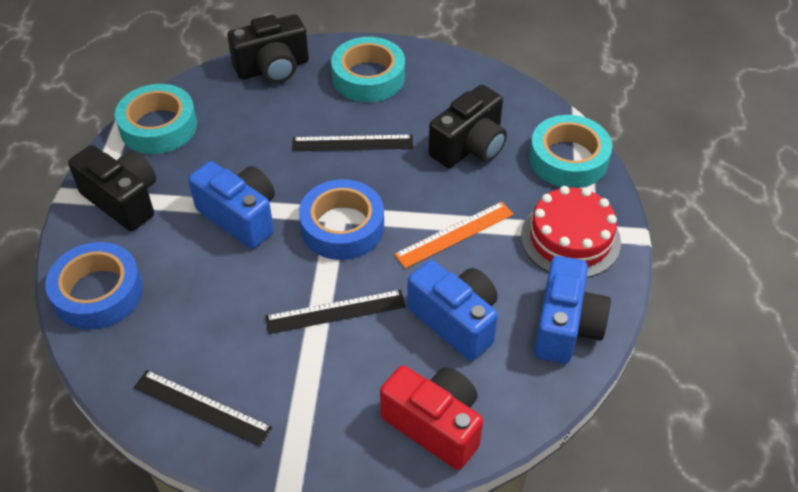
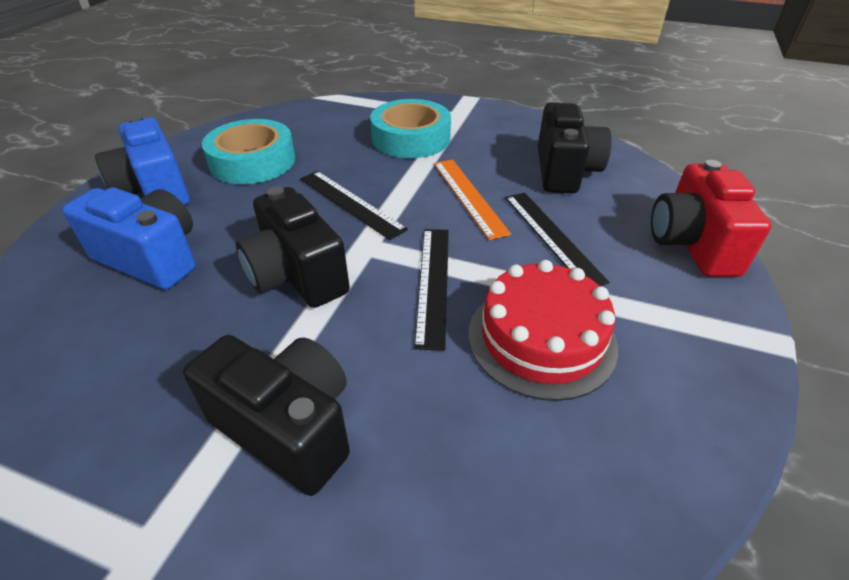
blue camera: 3 -> 2
blue tape: 2 -> 0
turquoise tape: 3 -> 2

